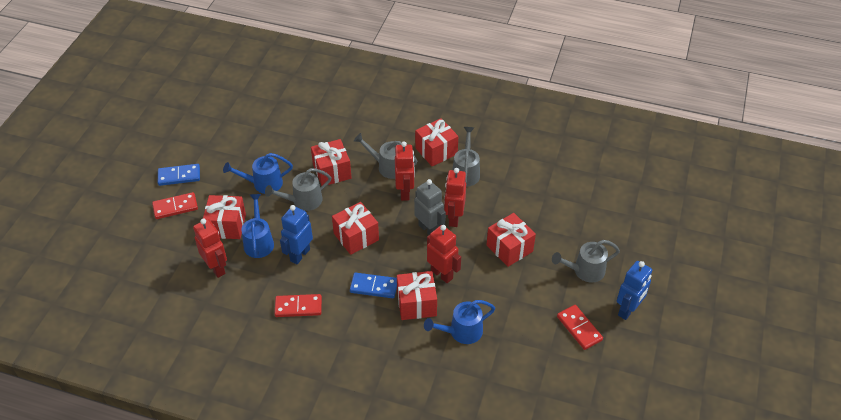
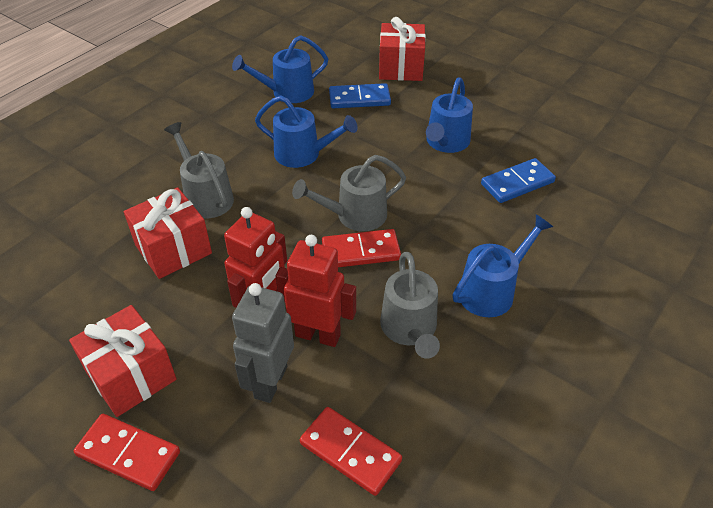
blue robot: 2 -> 0
blue watering can: 3 -> 4
grey watering can: 4 -> 3
red gift: 6 -> 3
red robot: 4 -> 2

